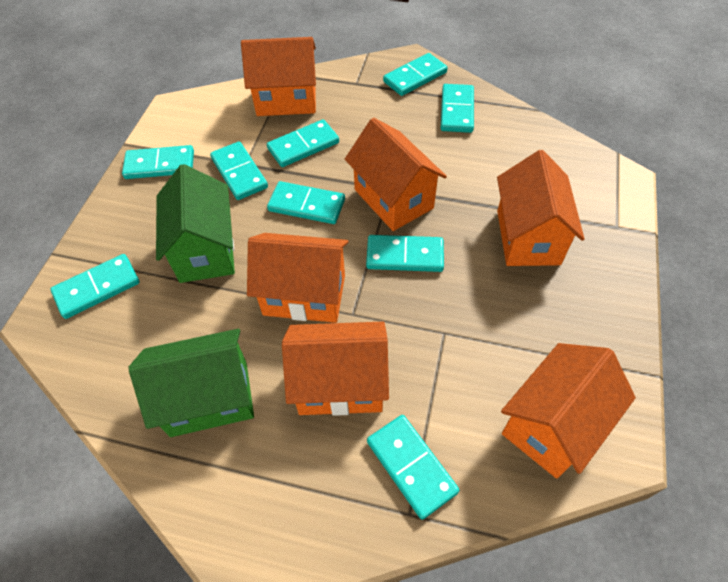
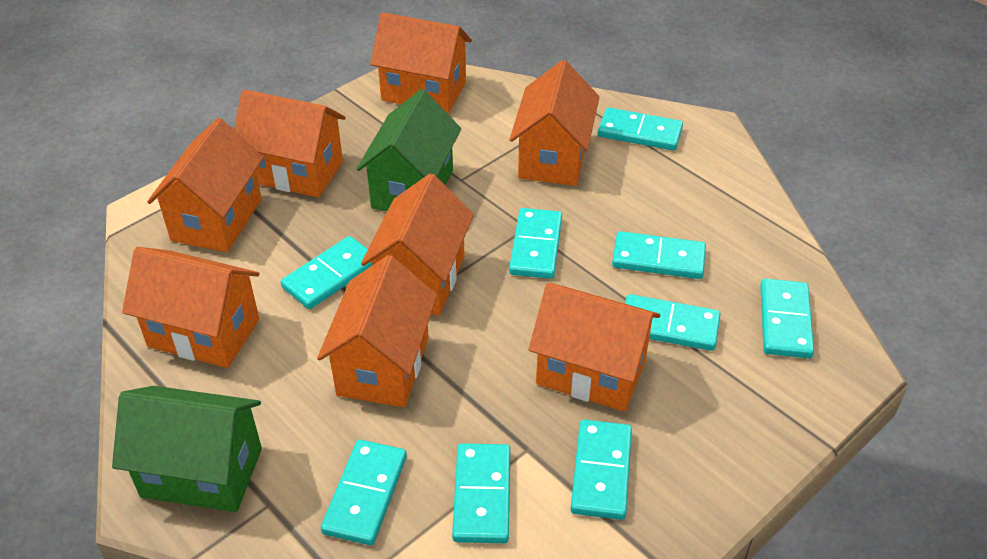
orange house: 6 -> 8

